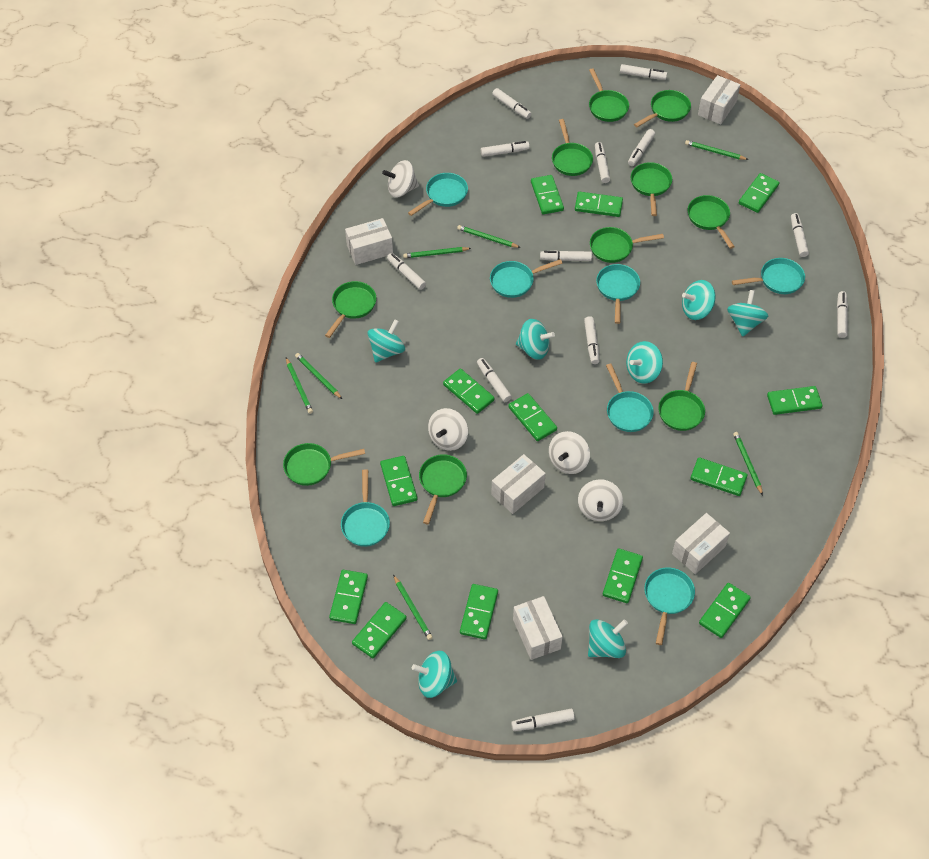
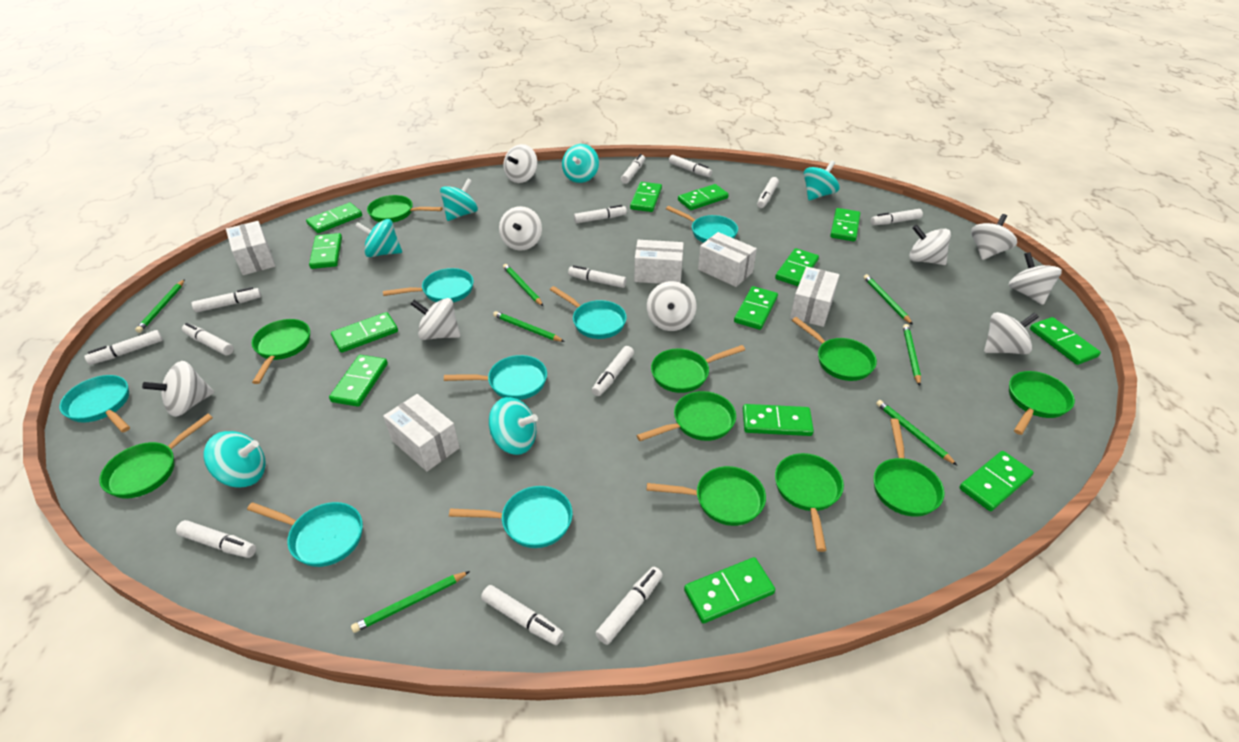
turquoise spinning top: 7 -> 6
white marker: 12 -> 13
white spinning top: 4 -> 9

